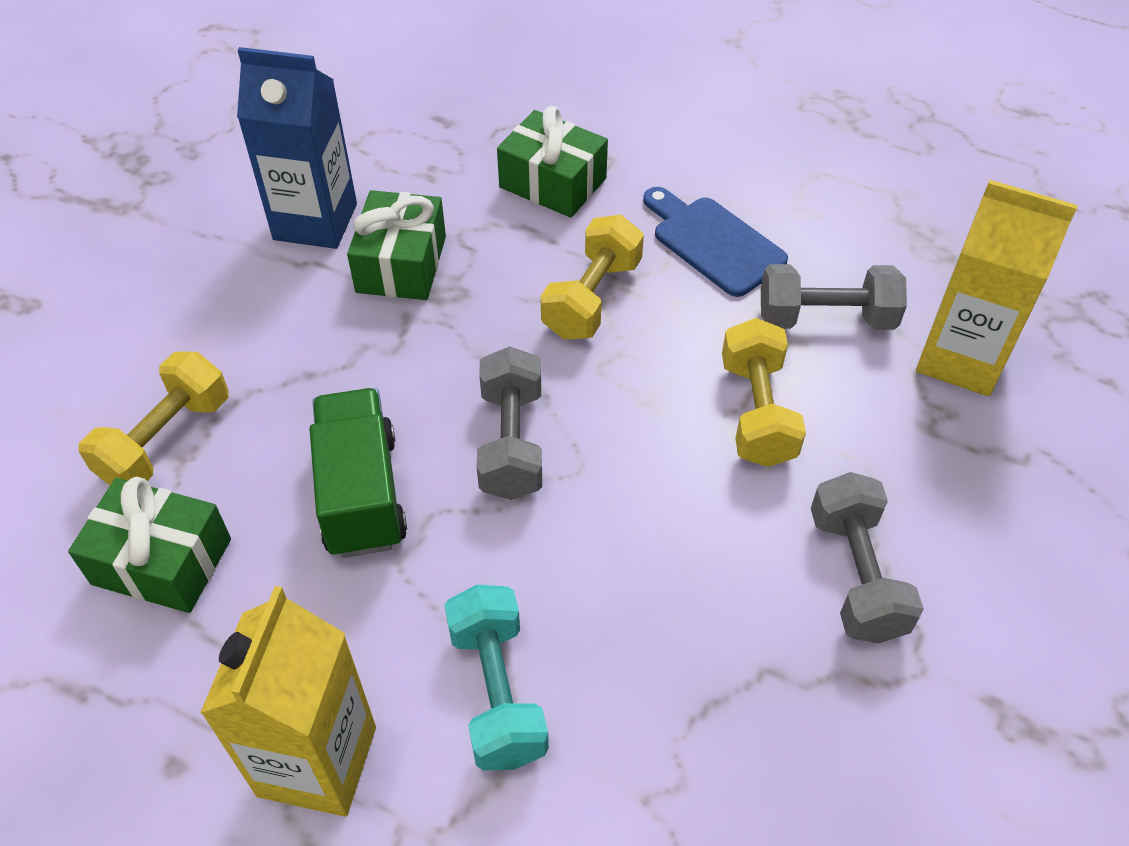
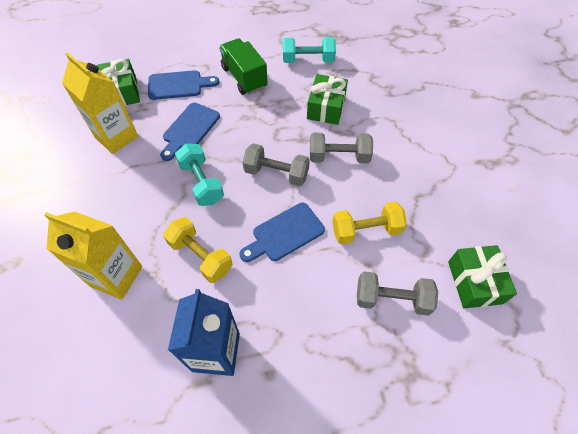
blue cutting board: 1 -> 3
turquoise dumbbell: 1 -> 2
yellow dumbbell: 3 -> 2

